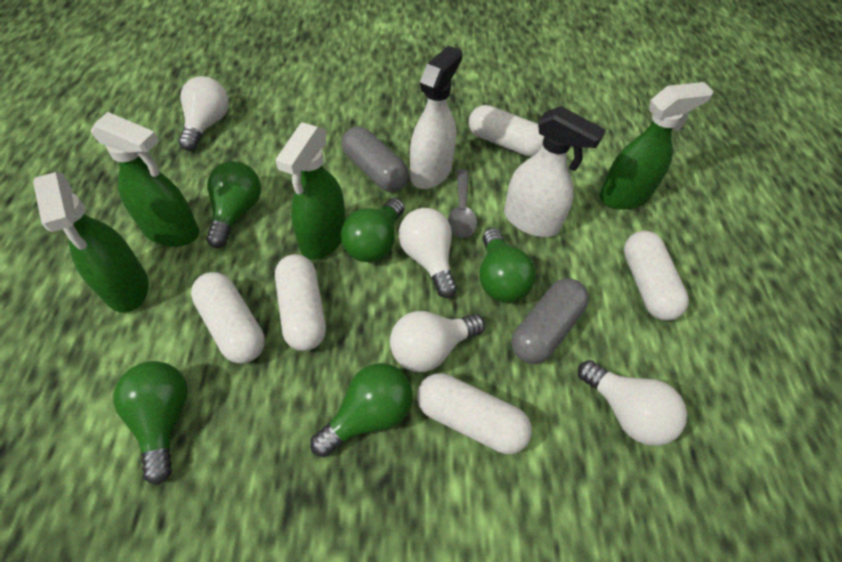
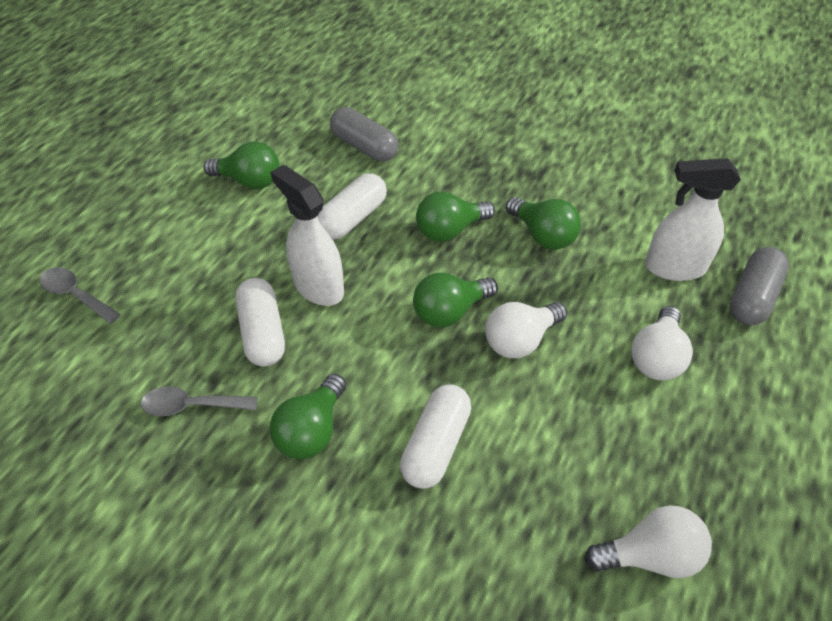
green spray bottle: 4 -> 0
grey spoon: 1 -> 2
white capsule: 5 -> 3
white light bulb: 4 -> 3

